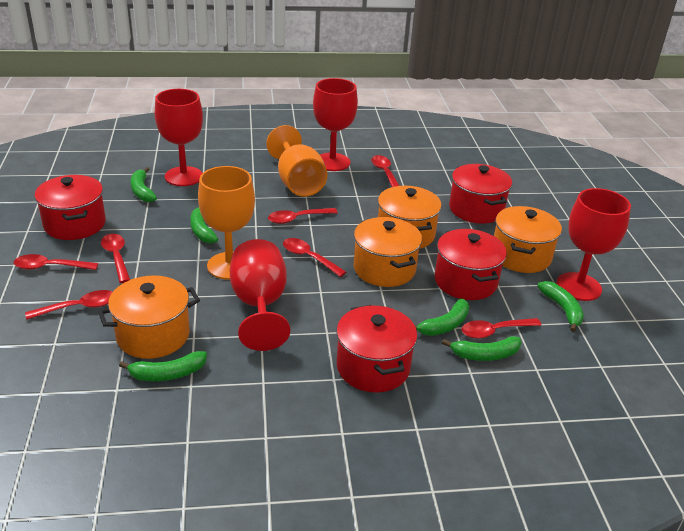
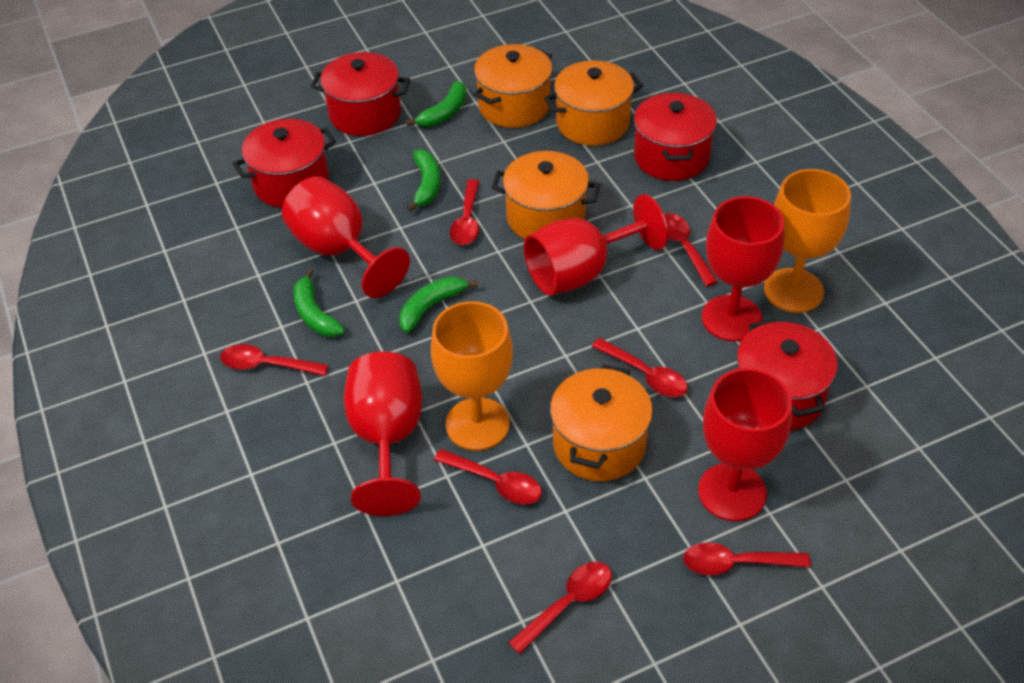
green banana: 6 -> 4
red goblet: 4 -> 5

